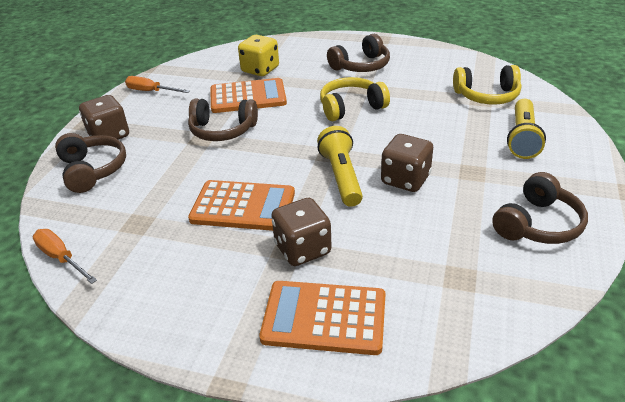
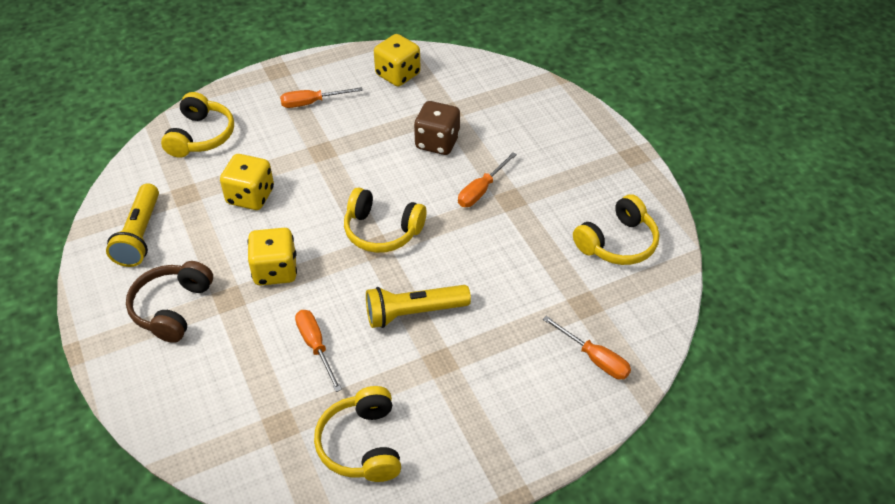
brown dice: 3 -> 1
brown headphones: 4 -> 1
orange calculator: 3 -> 0
orange screwdriver: 2 -> 4
yellow dice: 1 -> 3
yellow headphones: 2 -> 4

